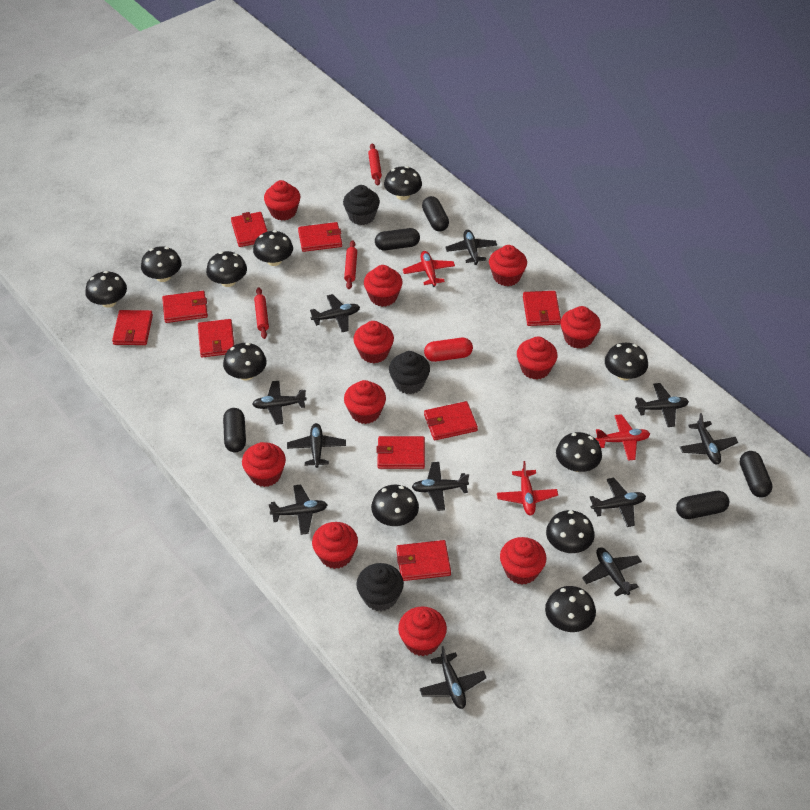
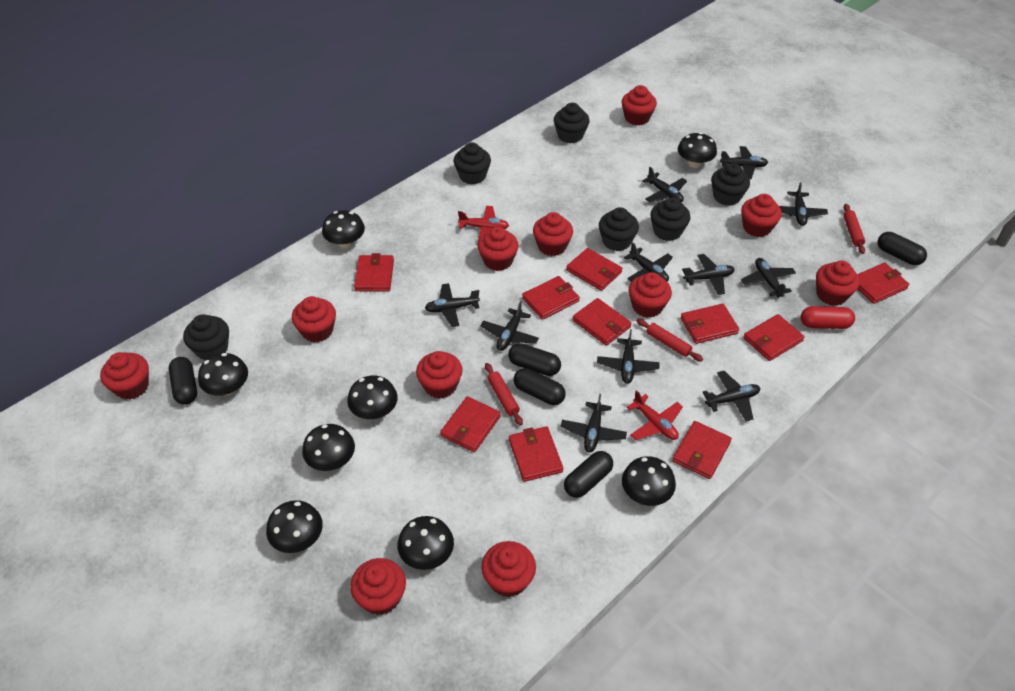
black cupcake: 3 -> 6
black mushroom: 11 -> 8
red plane: 3 -> 2
red wallet: 9 -> 10

